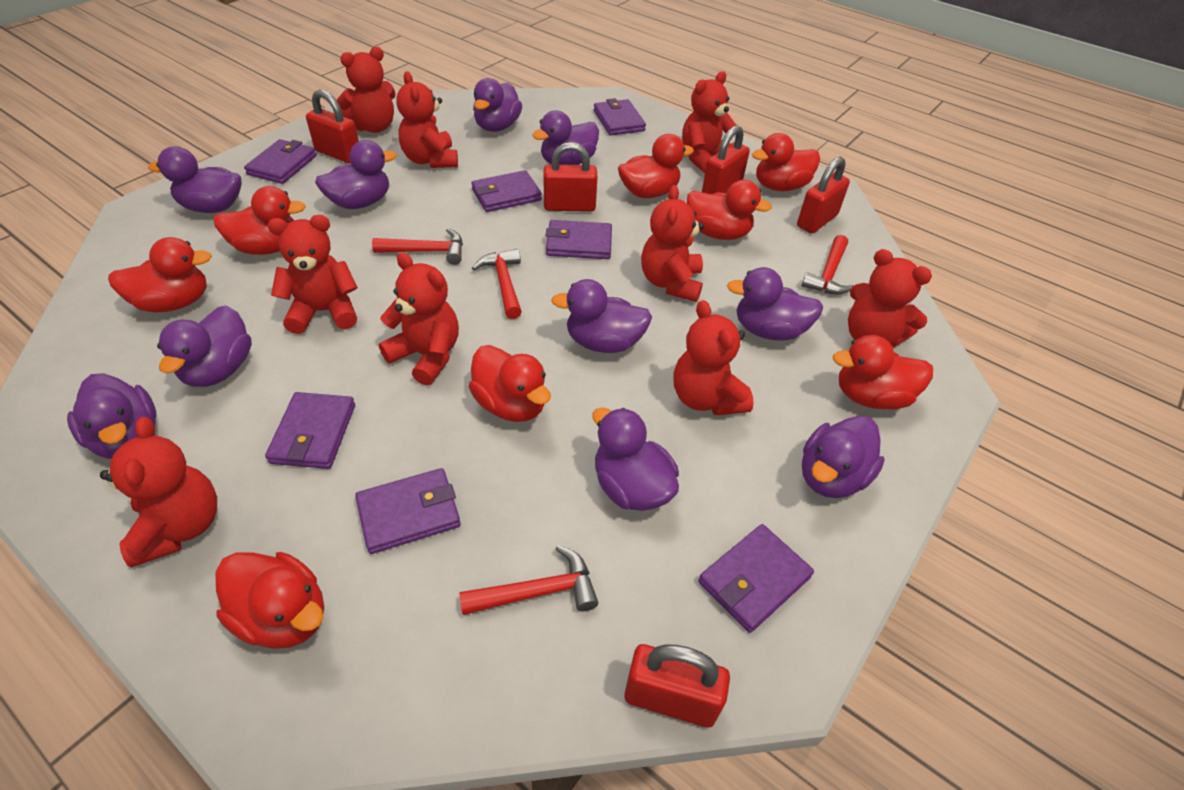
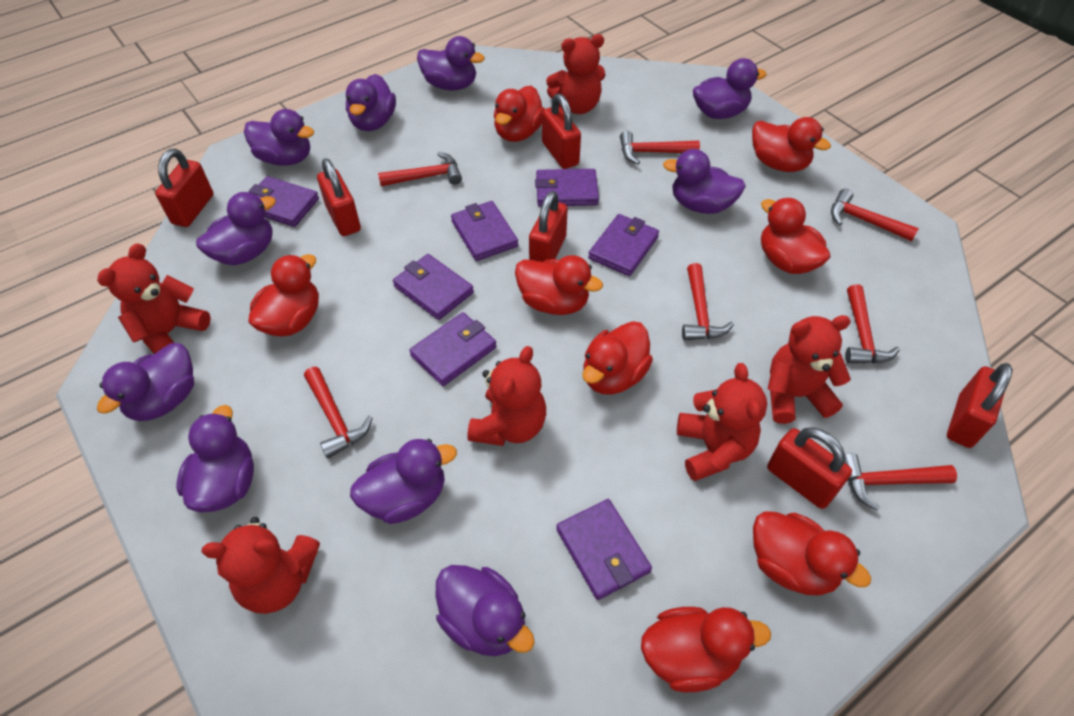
red hammer: 4 -> 7
red padlock: 5 -> 6
red teddy bear: 9 -> 6

